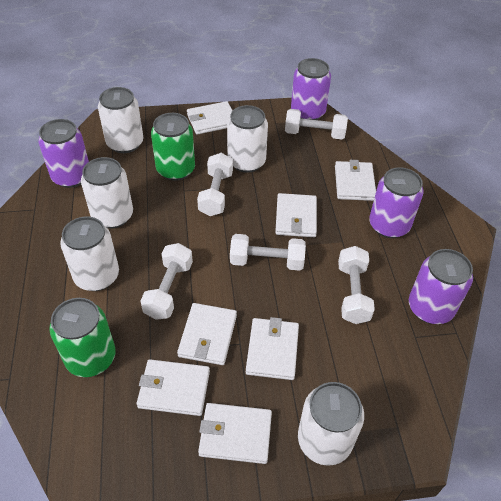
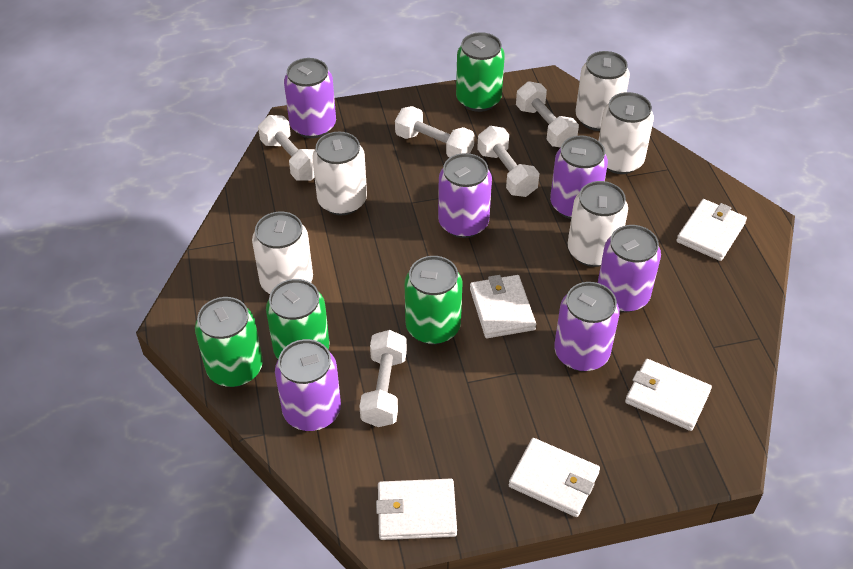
green can: 2 -> 4
purple can: 4 -> 6
white wallet: 7 -> 5

